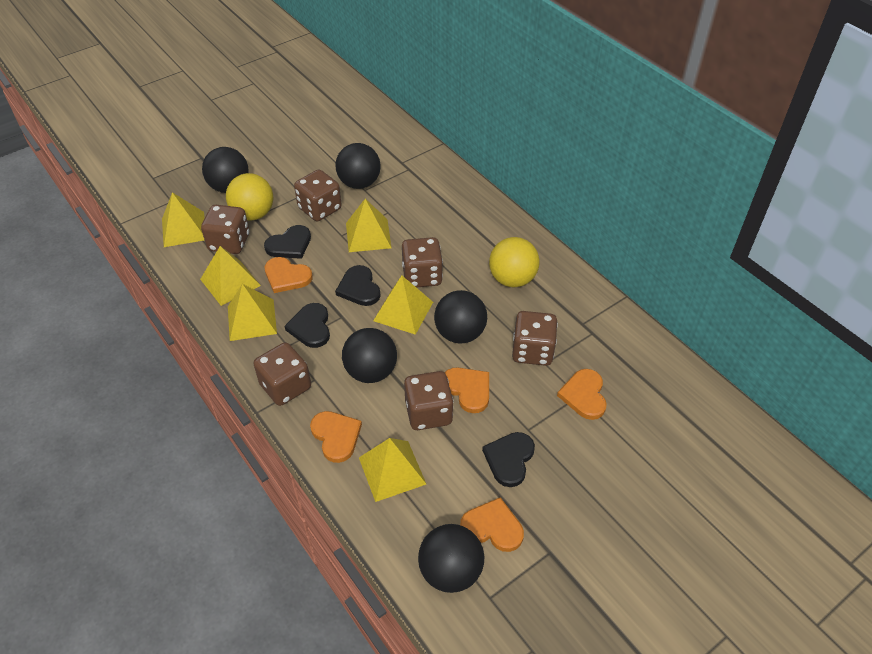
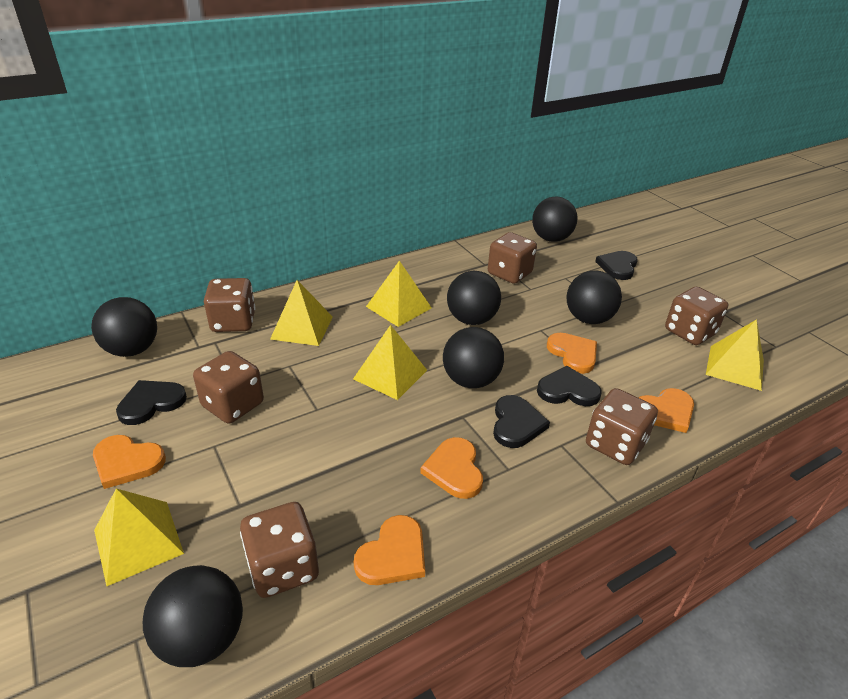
black ball: 5 -> 6
yellow ball: 2 -> 0
yellow pyramid: 6 -> 5

